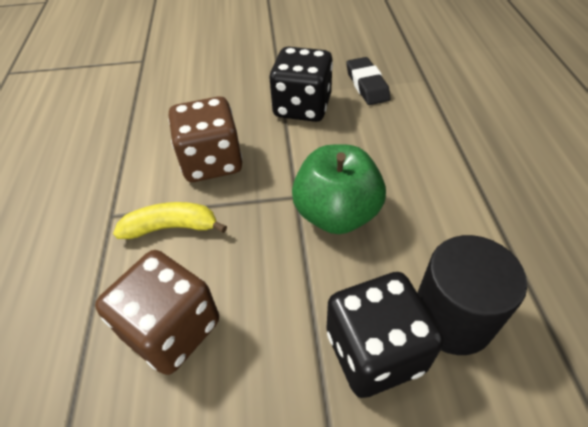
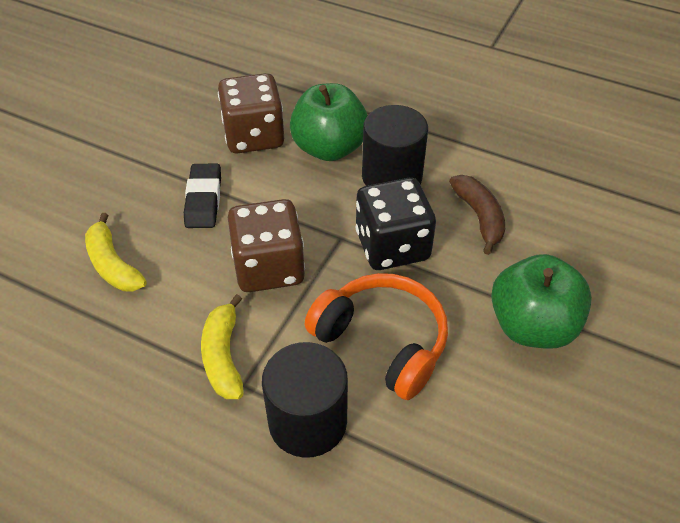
black cylinder: 1 -> 2
black dice: 2 -> 1
brown banana: 0 -> 1
green apple: 1 -> 2
orange headphones: 0 -> 1
yellow banana: 1 -> 2

